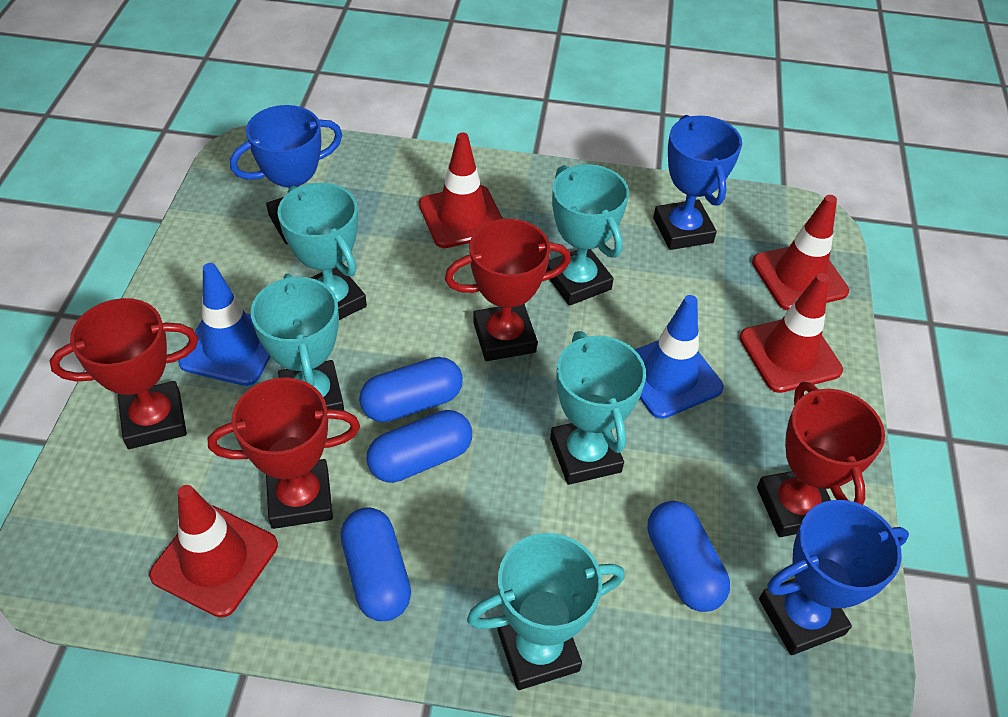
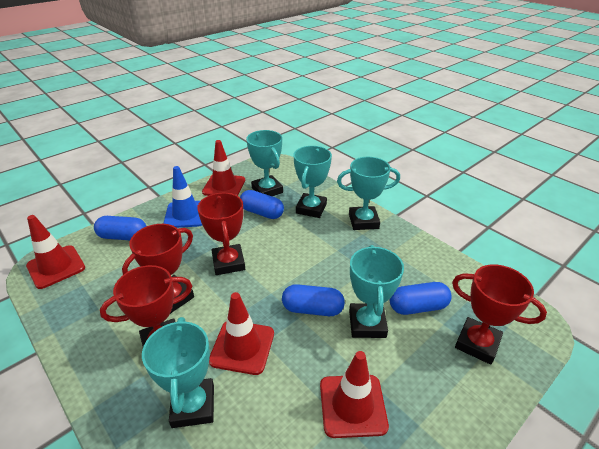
blue traffic cone: 2 -> 1
blue trophy: 3 -> 0

